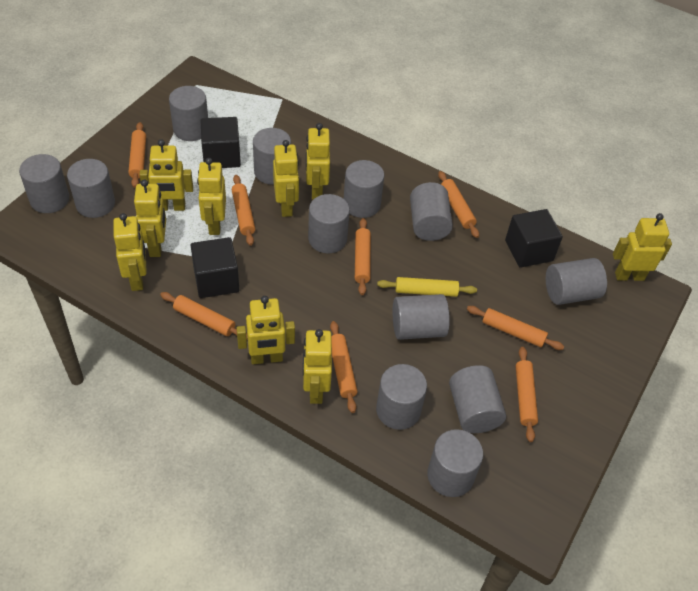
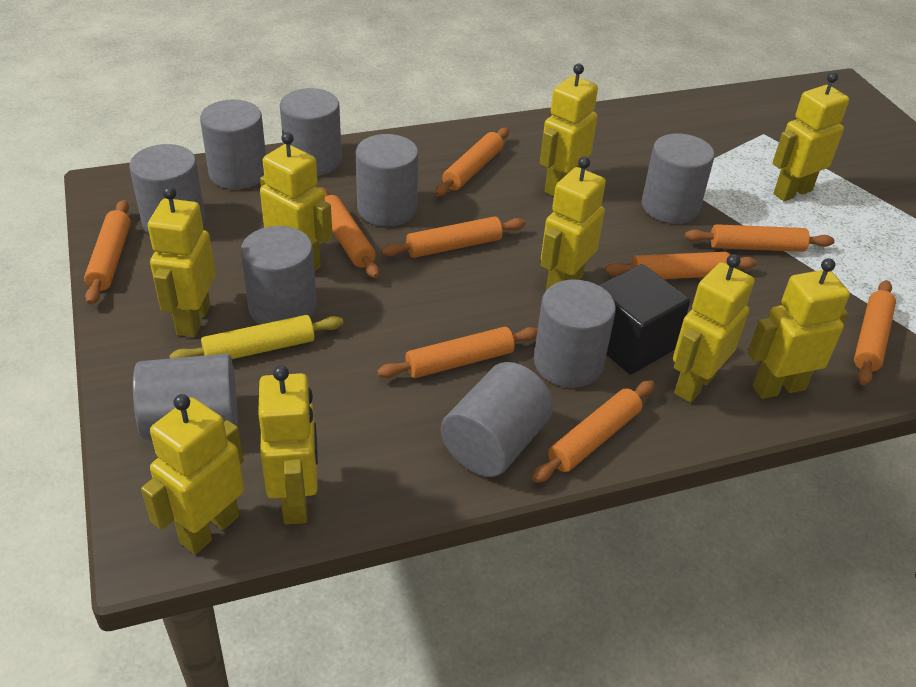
black cube: 3 -> 1
grey cylinder: 12 -> 9
orange rolling pin: 8 -> 9

